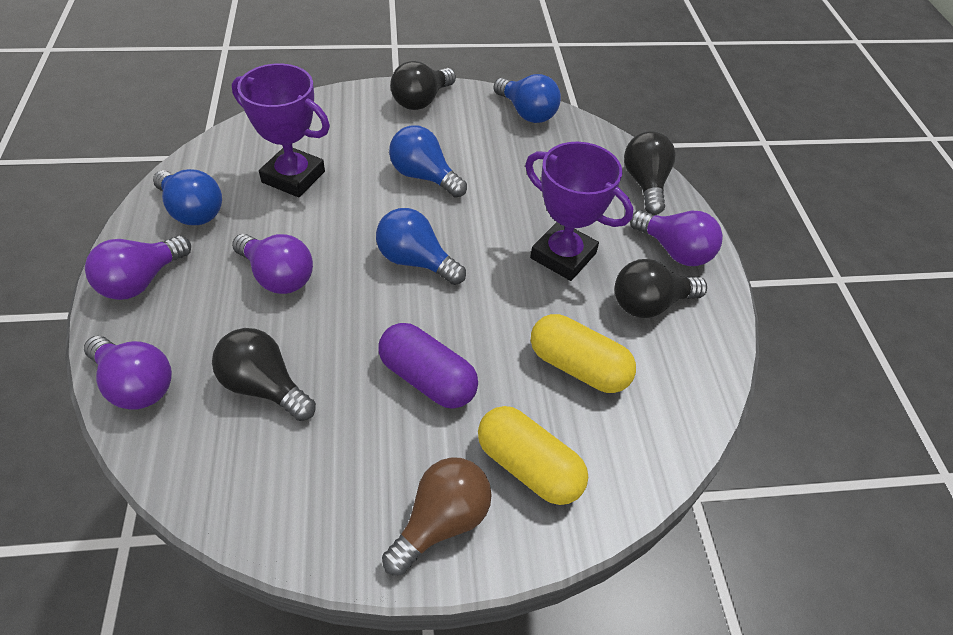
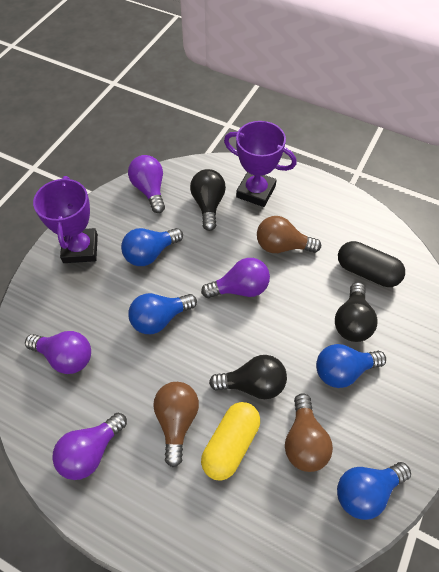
black capsule: 0 -> 1
black light bulb: 4 -> 3
brown light bulb: 1 -> 3
purple capsule: 1 -> 0
yellow capsule: 2 -> 1

